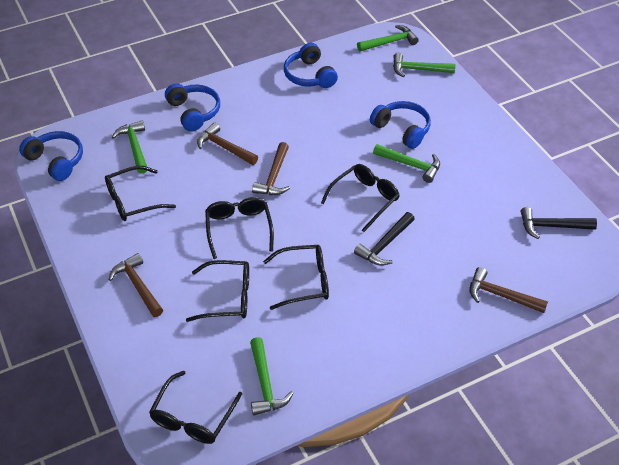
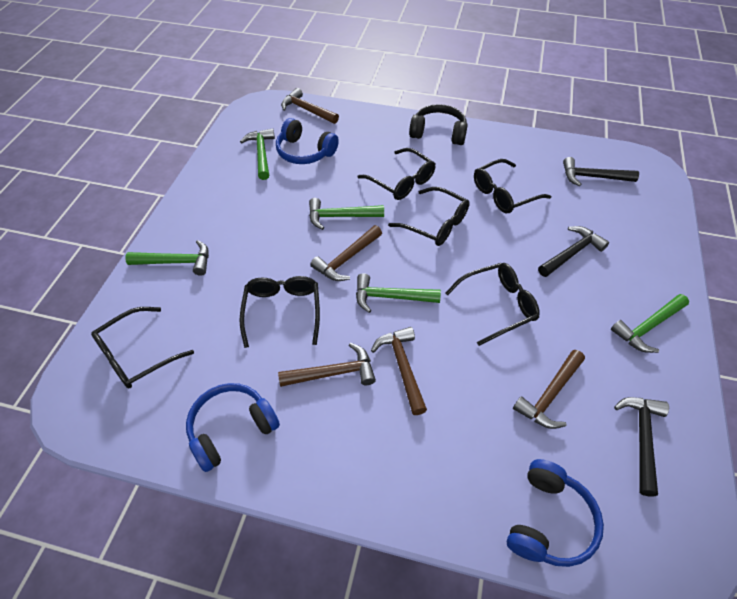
black hammer: 2 -> 3
black headphones: 0 -> 1
blue headphones: 4 -> 3
brown hammer: 4 -> 5

